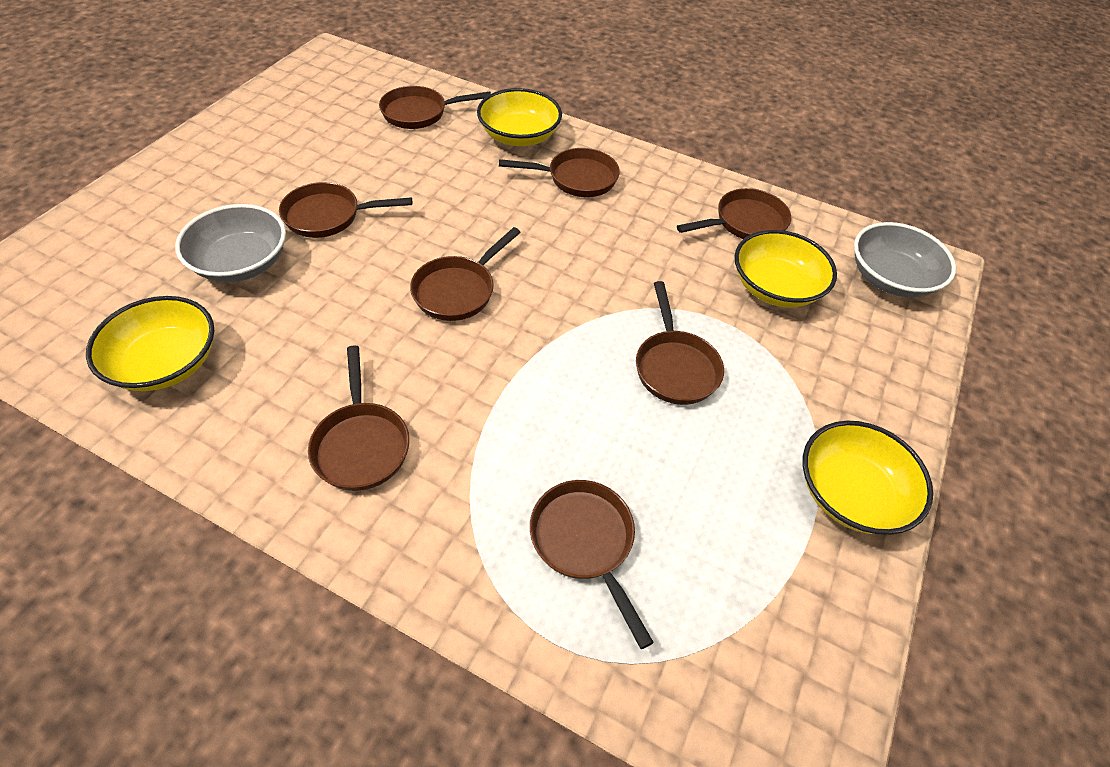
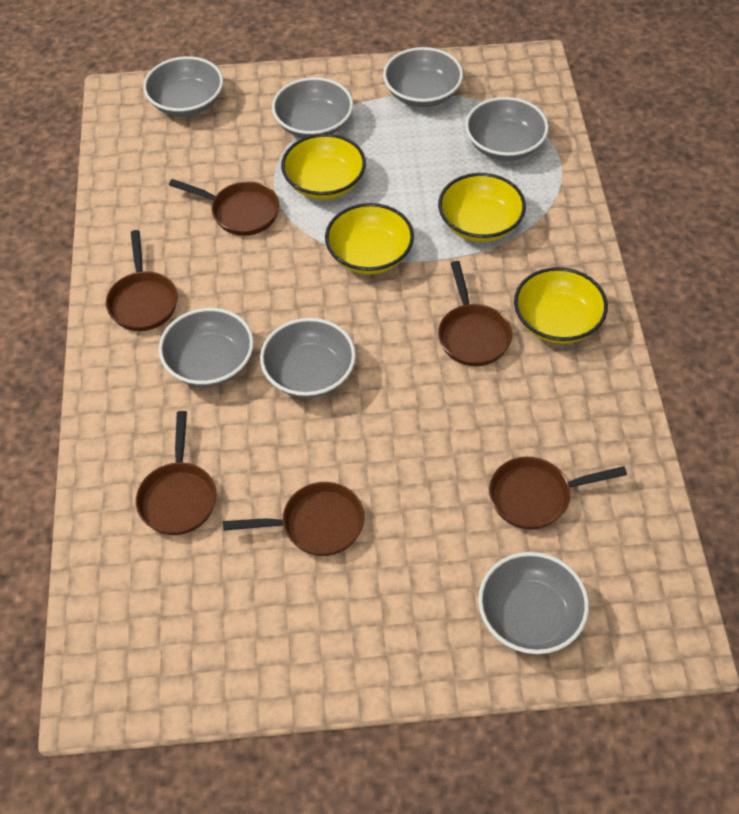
brown pan: 8 -> 6
grey bowl: 2 -> 7

